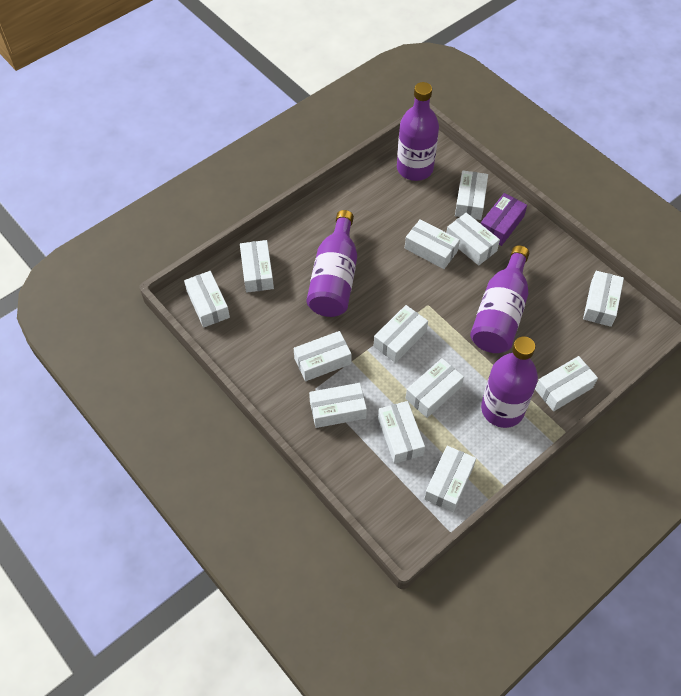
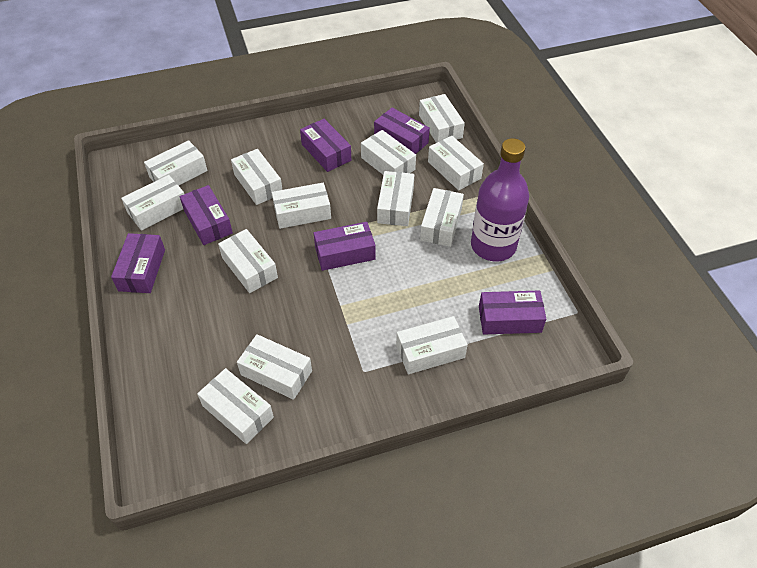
purple bottle: 4 -> 1
purple box: 1 -> 6

